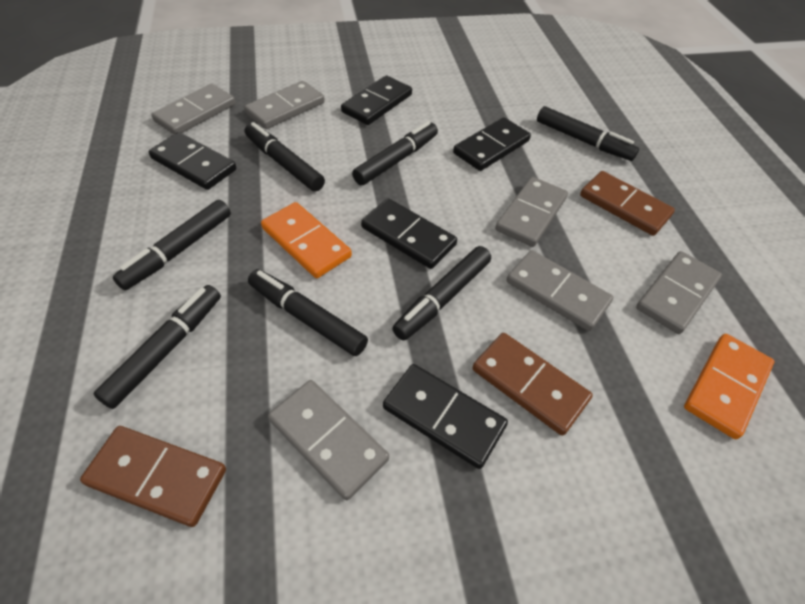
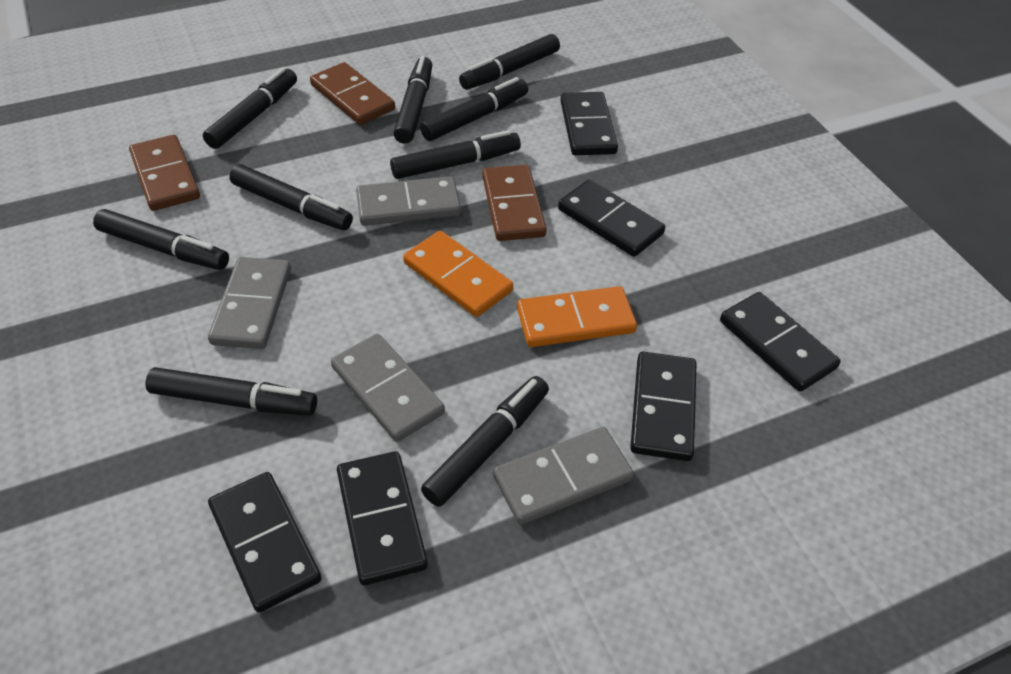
black domino: 5 -> 6
black marker: 7 -> 9
grey domino: 6 -> 4

